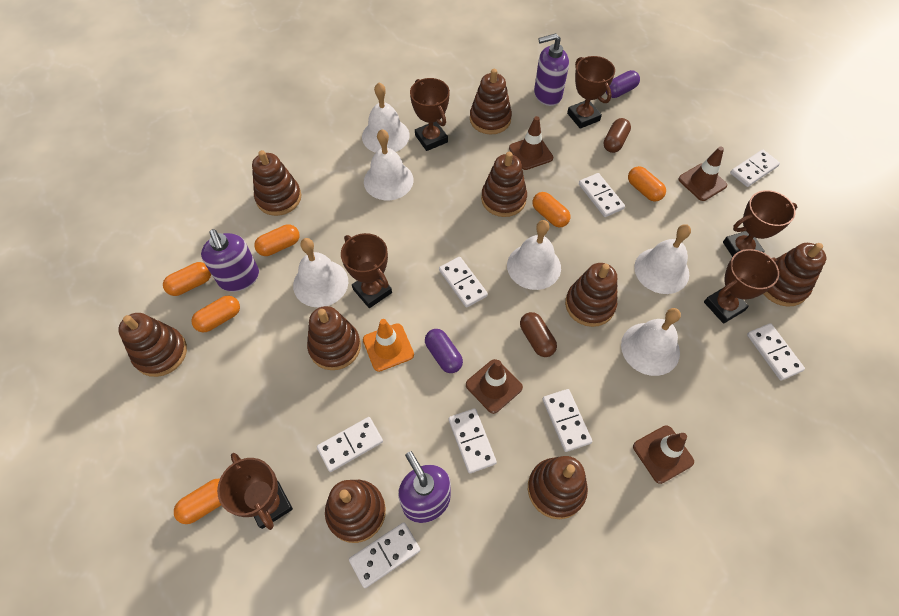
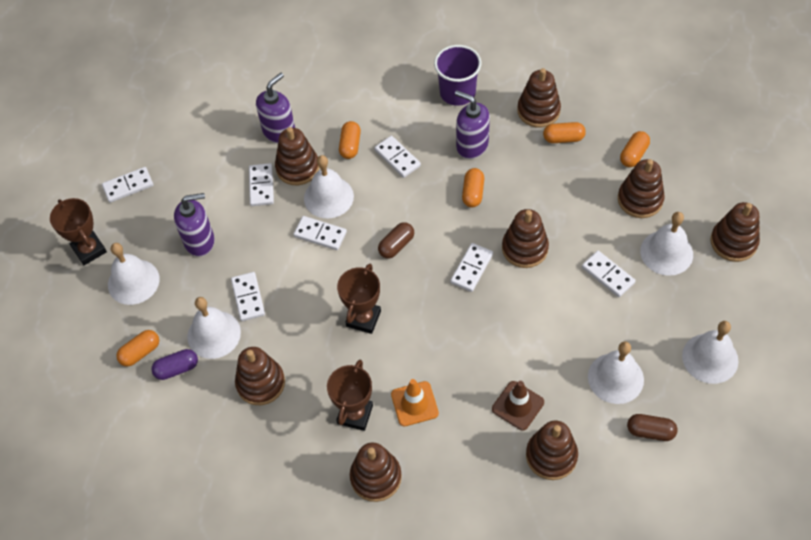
brown stacking toy: 9 -> 8
brown traffic cone: 4 -> 1
brown trophy: 6 -> 3
orange capsule: 6 -> 5
purple capsule: 2 -> 1
purple cup: 0 -> 1
white domino: 8 -> 7

